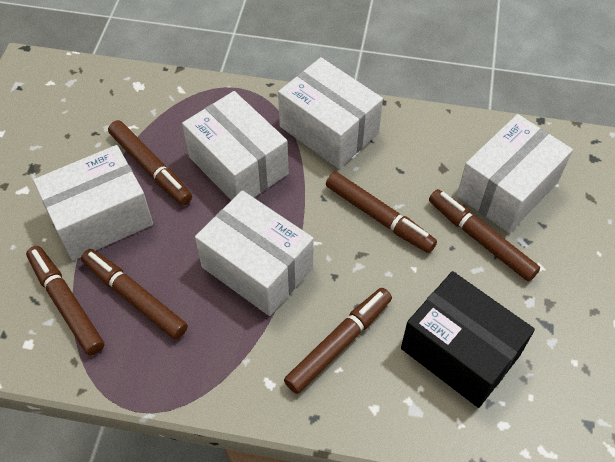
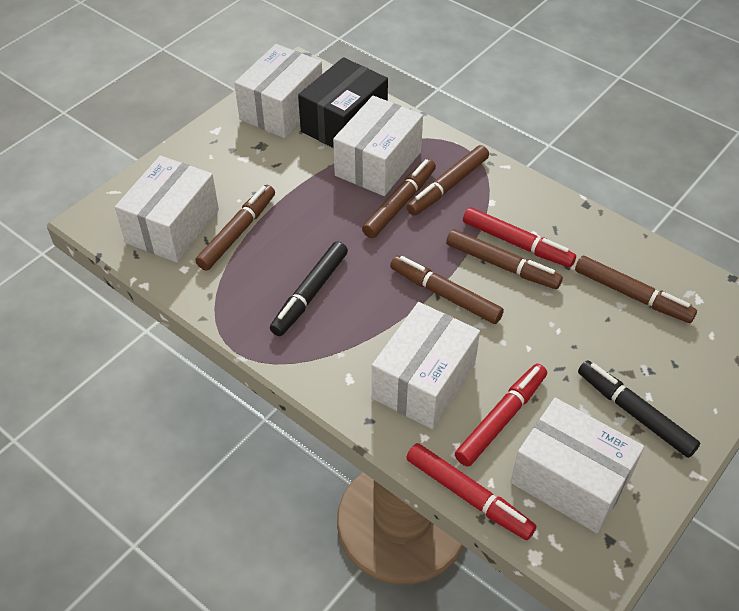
black marker: 0 -> 2
red marker: 0 -> 3

